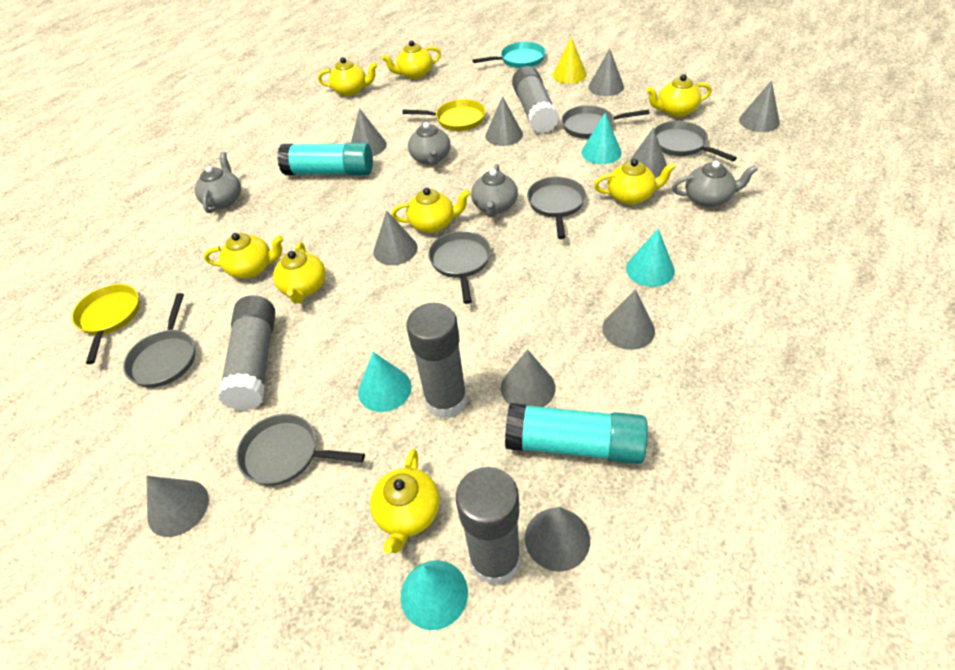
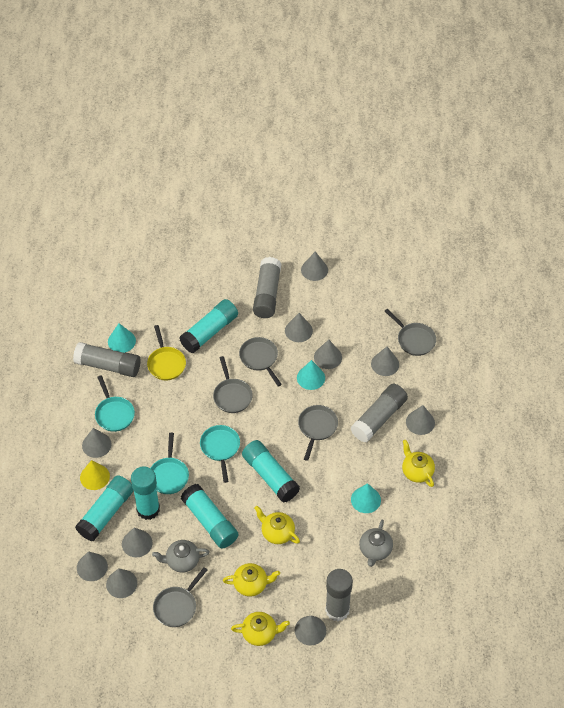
grey pan: 6 -> 5
grey teapot: 4 -> 2
turquoise cone: 4 -> 3
turquoise glue stick: 2 -> 5
turquoise pan: 1 -> 3
yellow pan: 2 -> 1
yellow teapot: 8 -> 4

